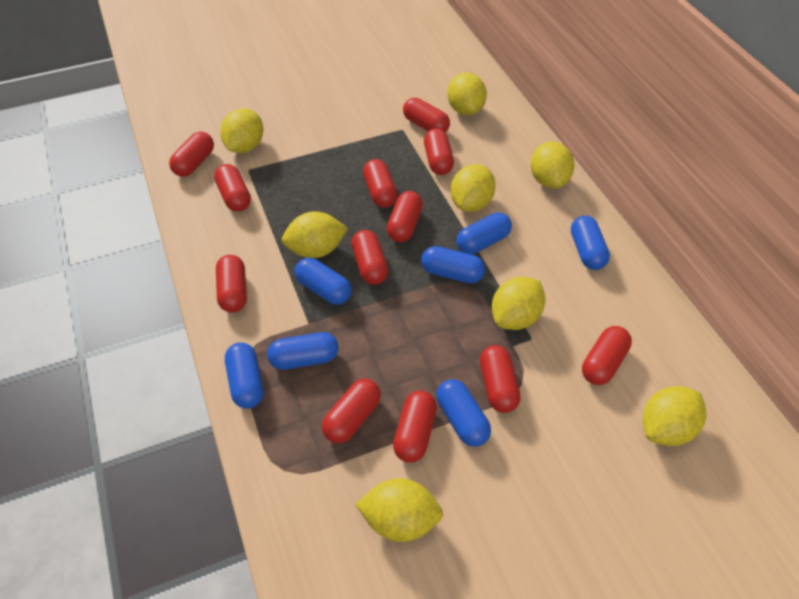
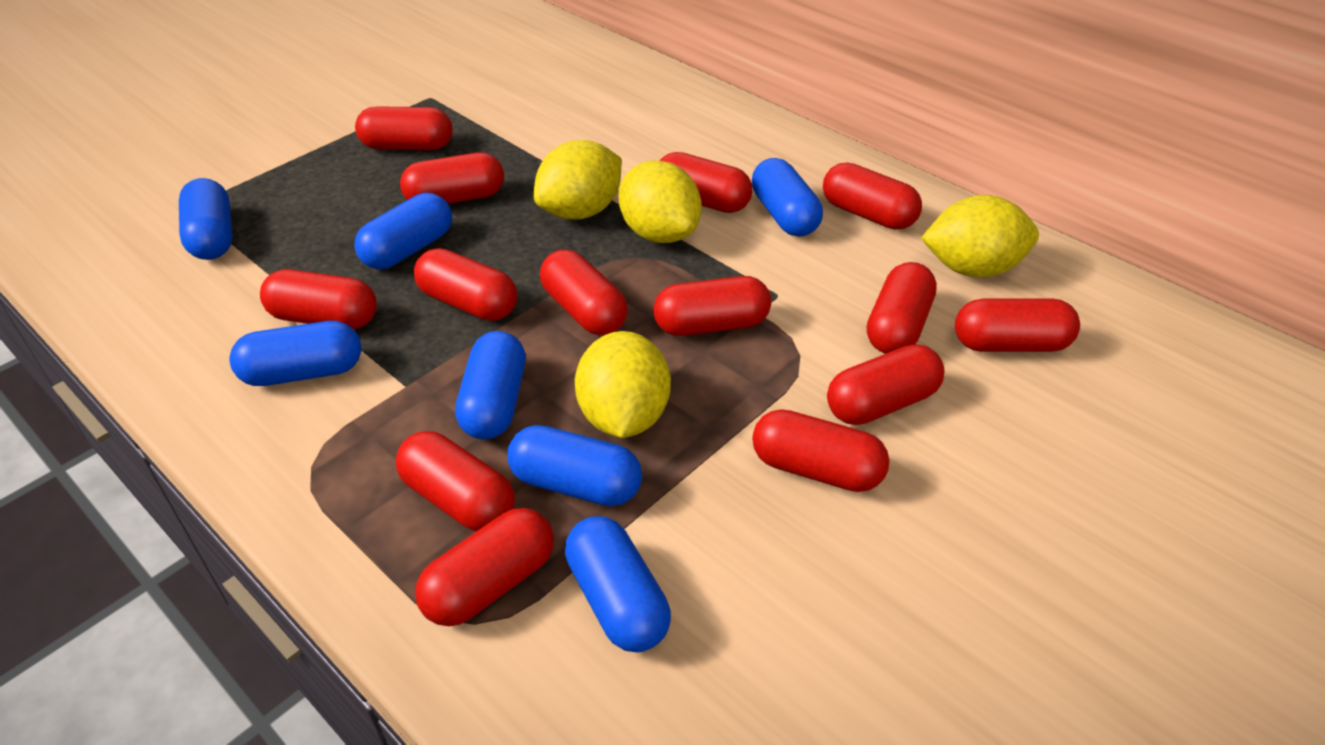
red capsule: 12 -> 14
yellow lemon: 8 -> 4

